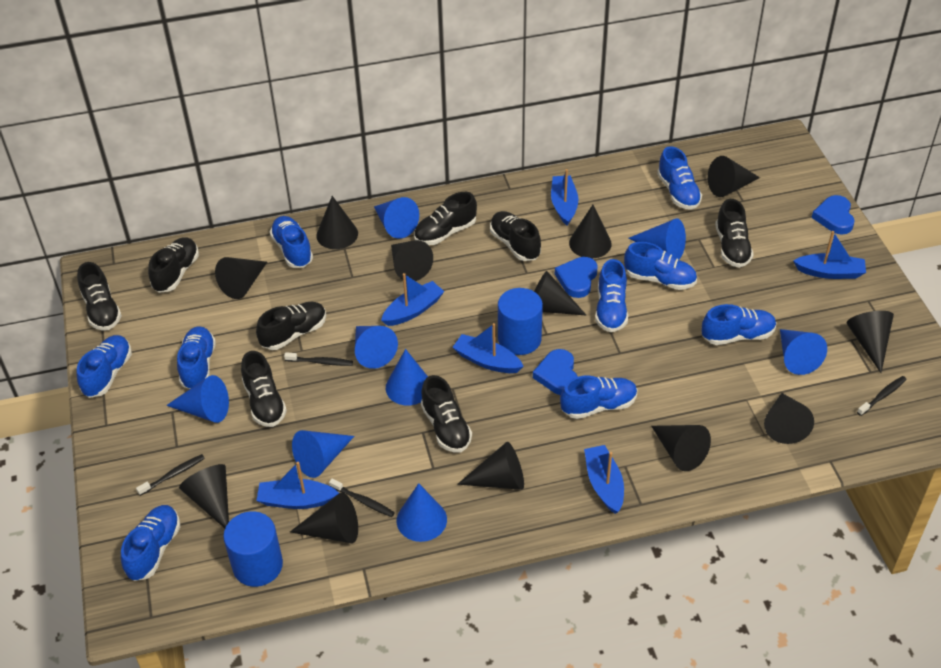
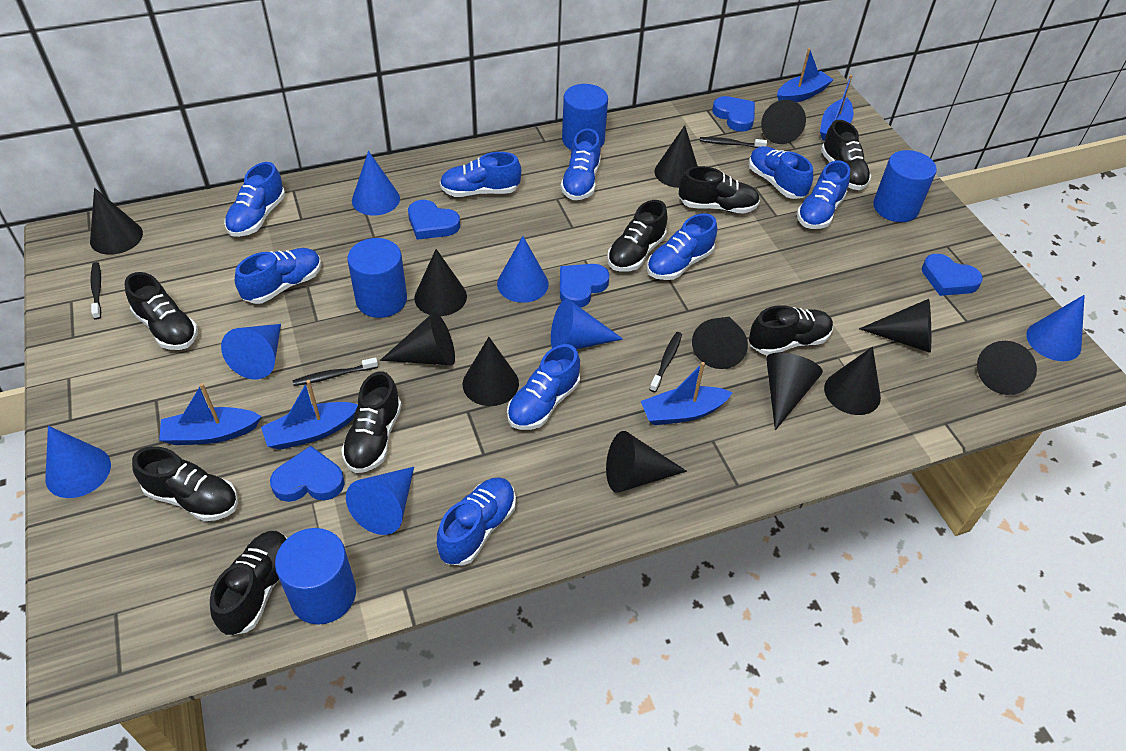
blue boat: 6 -> 5
blue cone: 8 -> 7
blue cylinder: 2 -> 4
blue heart: 3 -> 5

